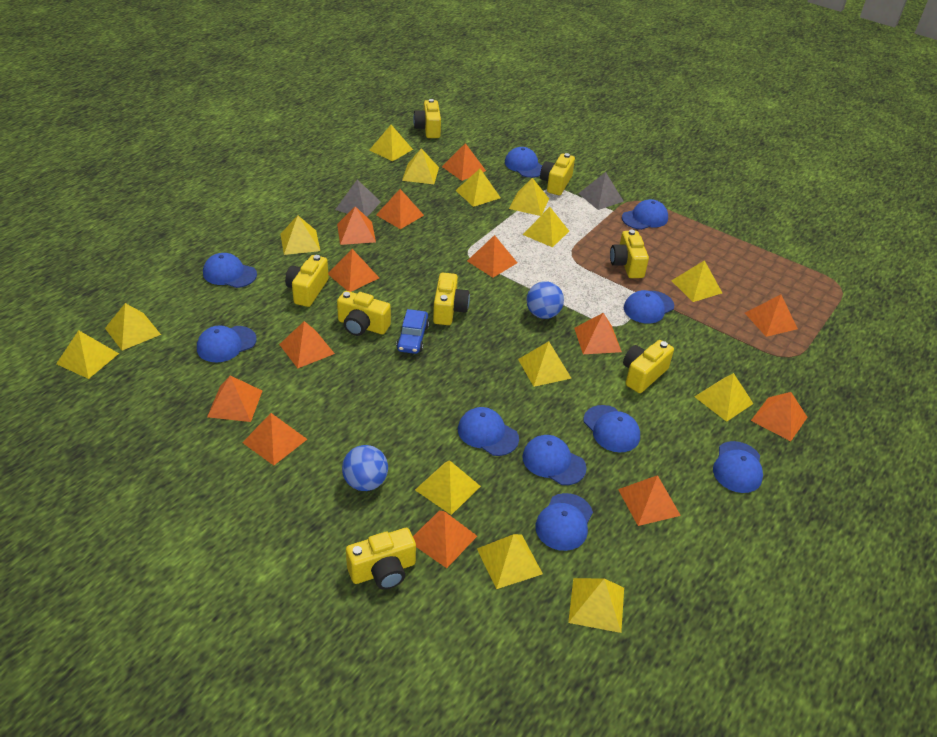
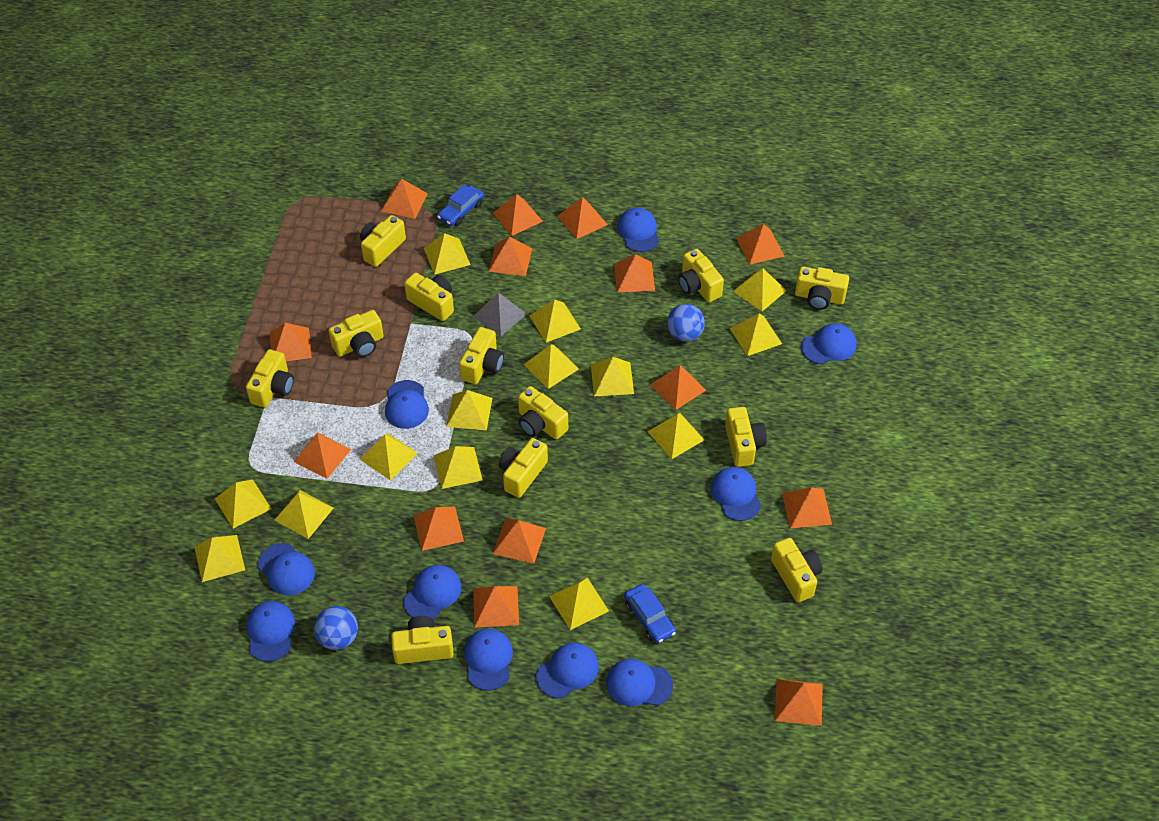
blue car: 1 -> 2
grey pyramid: 2 -> 1
orange pyramid: 13 -> 14
yellow camera: 8 -> 12

